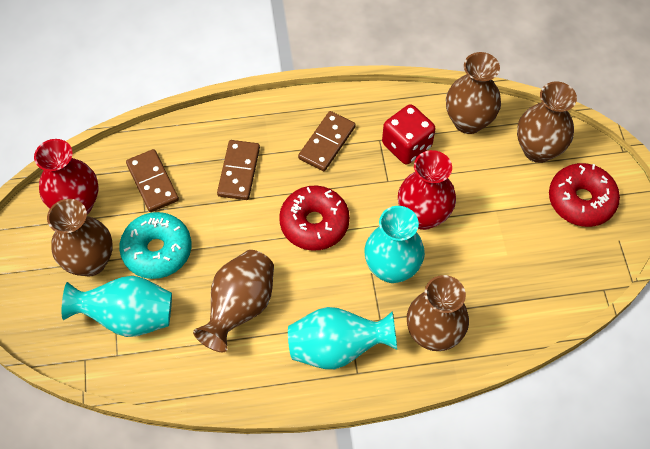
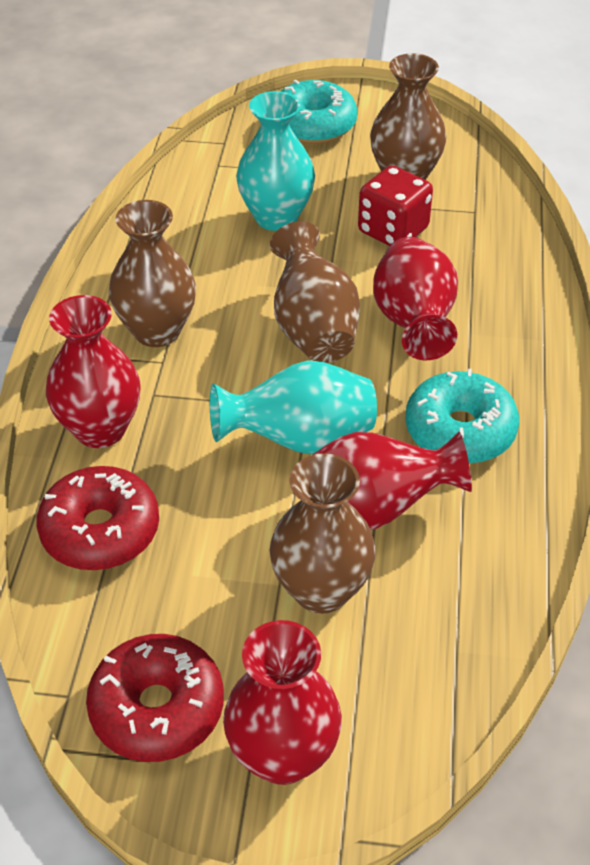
brown domino: 3 -> 0
brown vase: 5 -> 4
red vase: 2 -> 4
turquoise donut: 1 -> 2
turquoise vase: 3 -> 2

